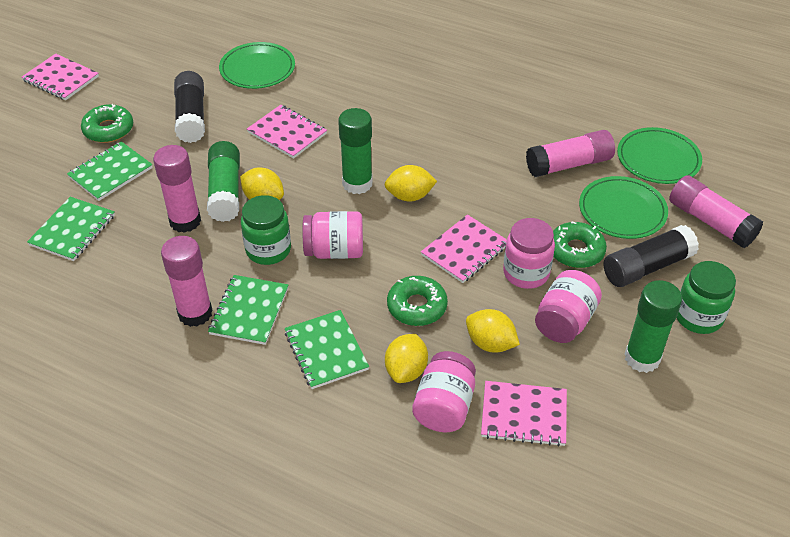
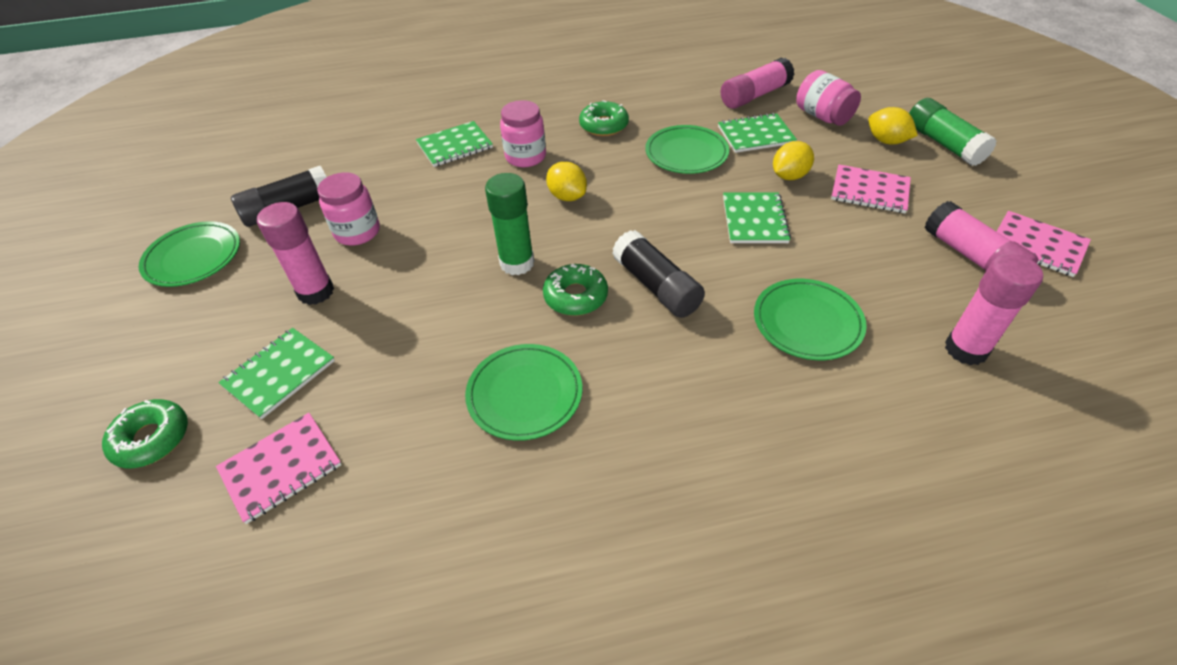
green glue stick: 3 -> 2
green jar: 2 -> 0
green plate: 3 -> 4
pink jar: 4 -> 3
pink notebook: 4 -> 3
yellow lemon: 4 -> 3

